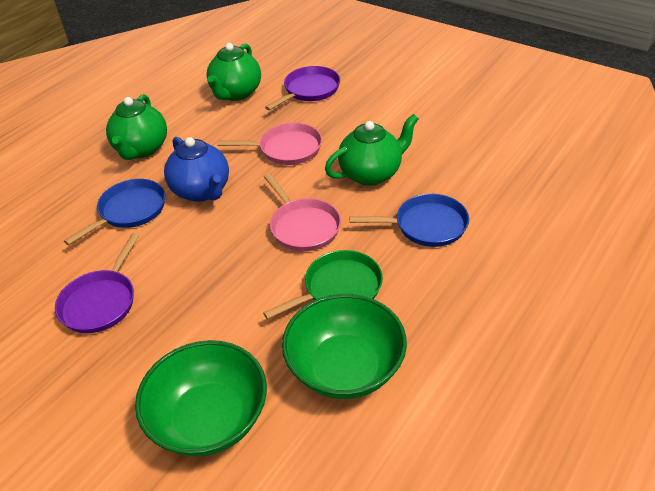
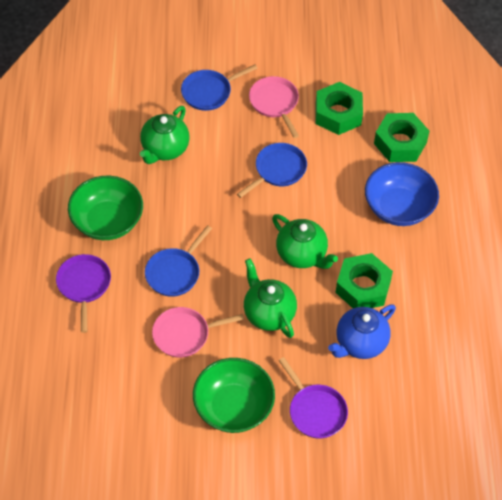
blue bowl: 0 -> 1
blue pan: 2 -> 3
green nut: 0 -> 3
green pan: 1 -> 0

